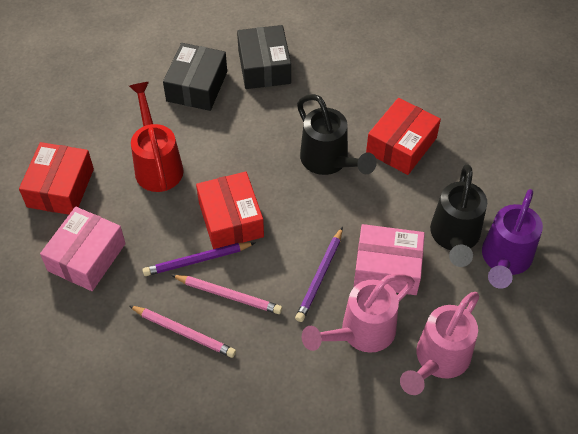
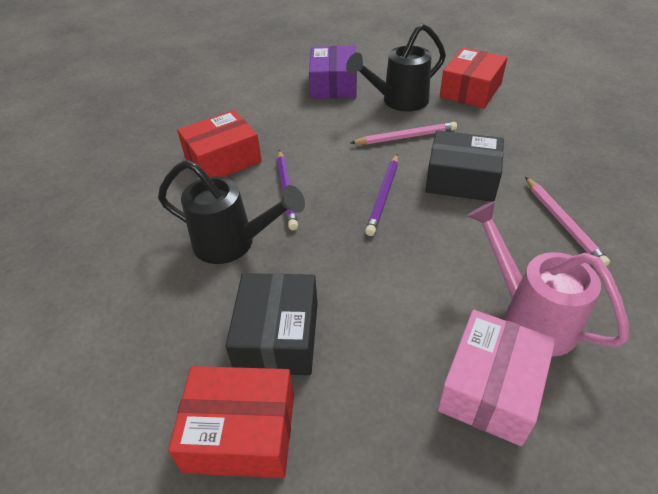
pink box: 2 -> 1
pink watering can: 2 -> 1
purple box: 0 -> 1
purple watering can: 1 -> 0
red watering can: 1 -> 0

